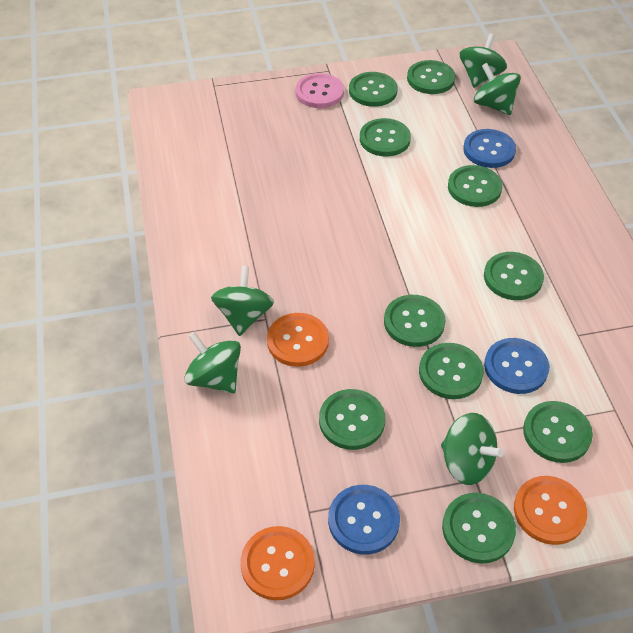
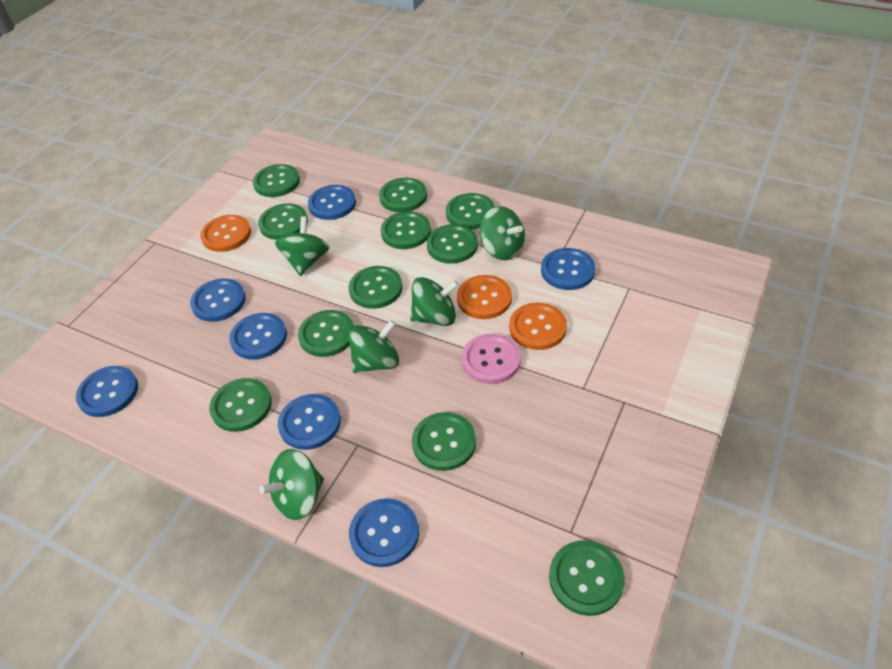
blue button: 3 -> 7
green button: 10 -> 11

